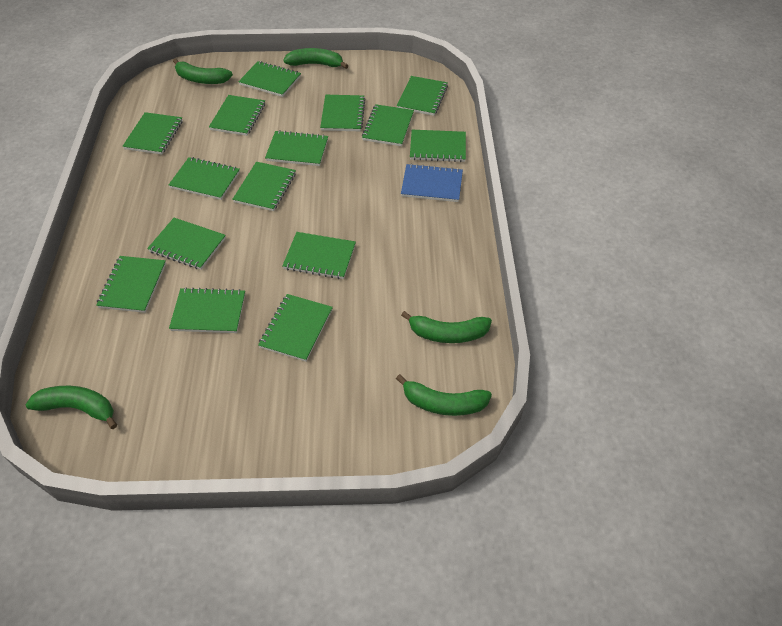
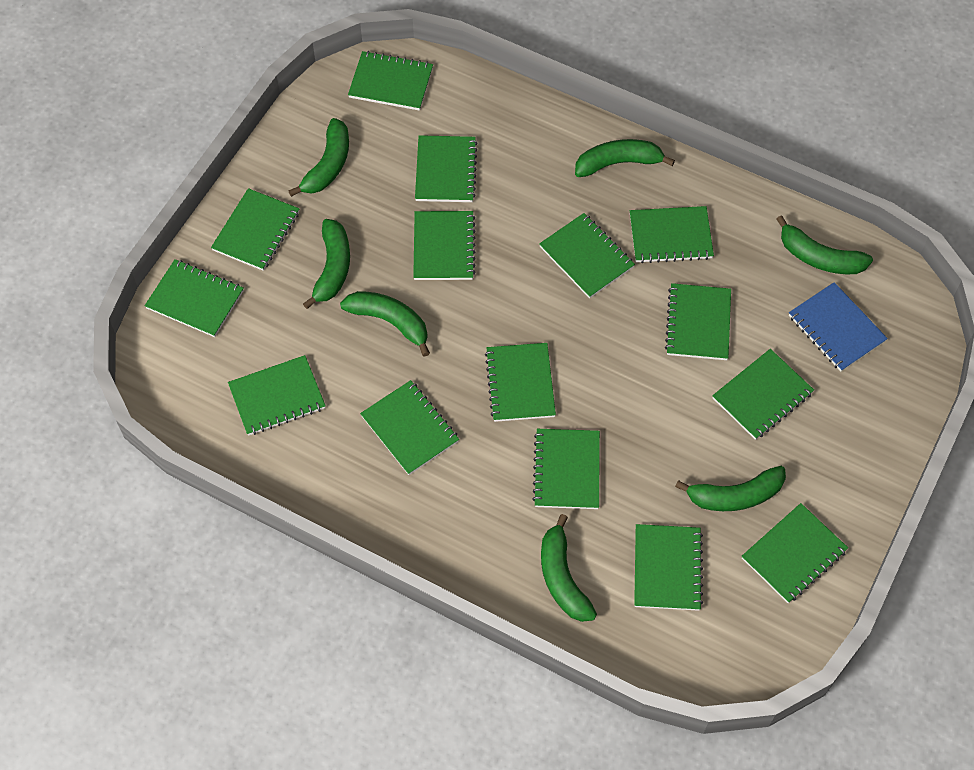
green banana: 5 -> 7

